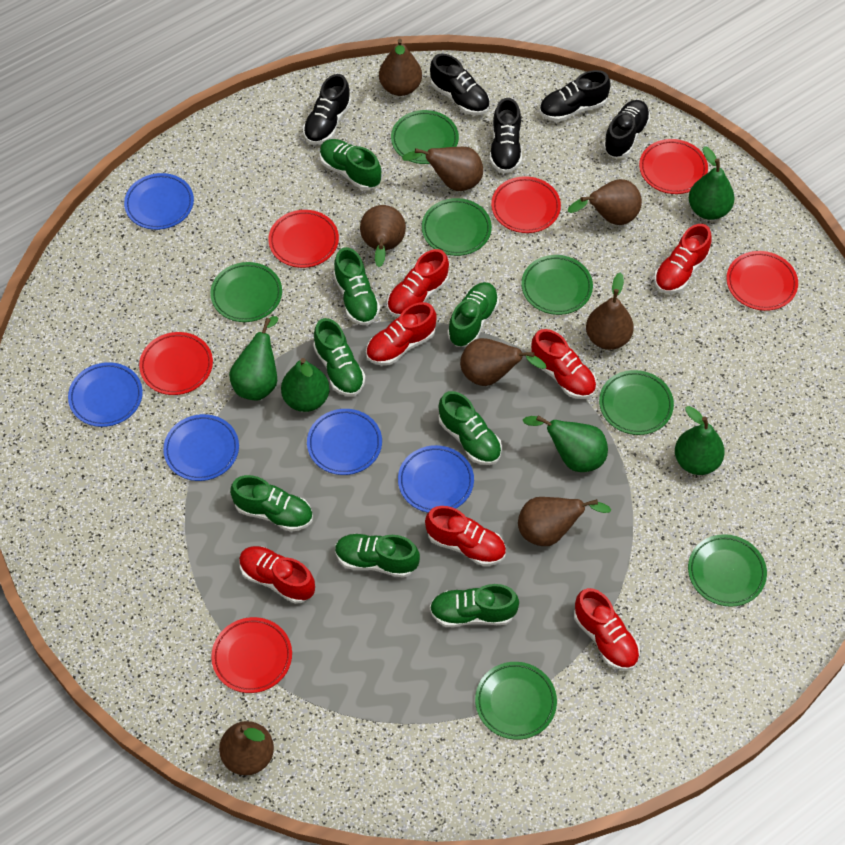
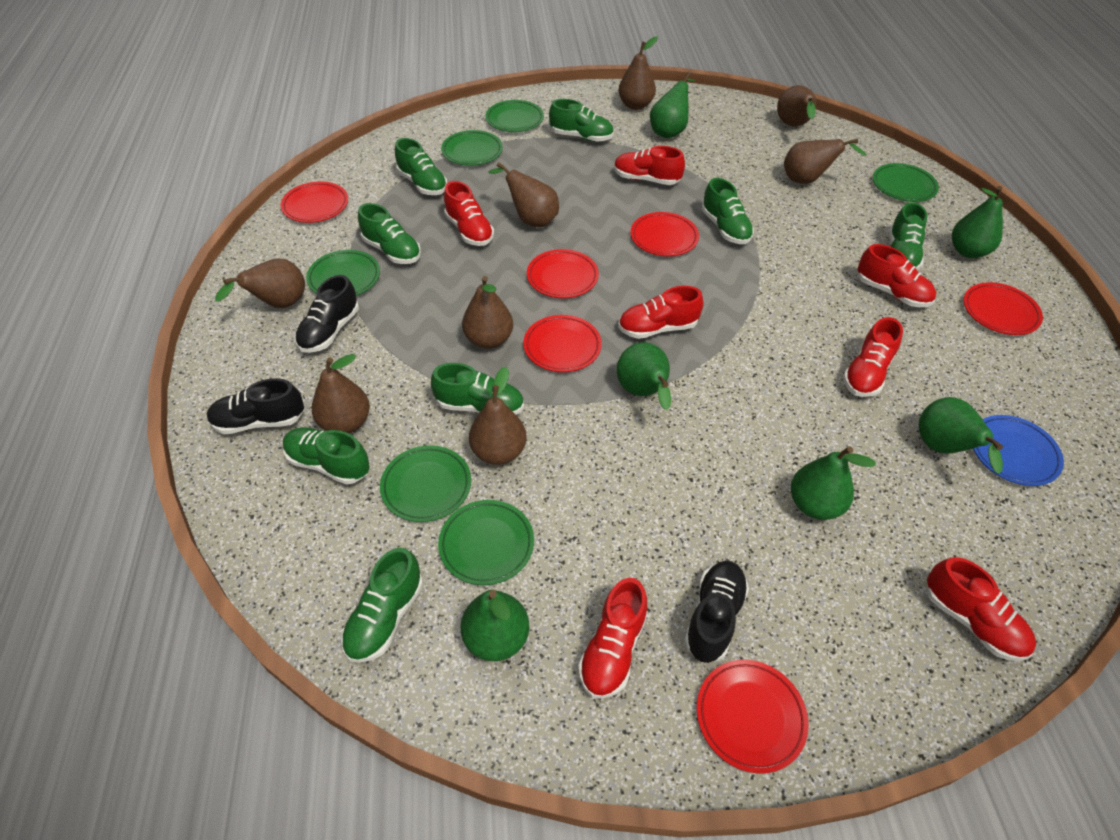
black shoe: 5 -> 3
blue plate: 5 -> 1
green pear: 5 -> 6
green plate: 7 -> 6

